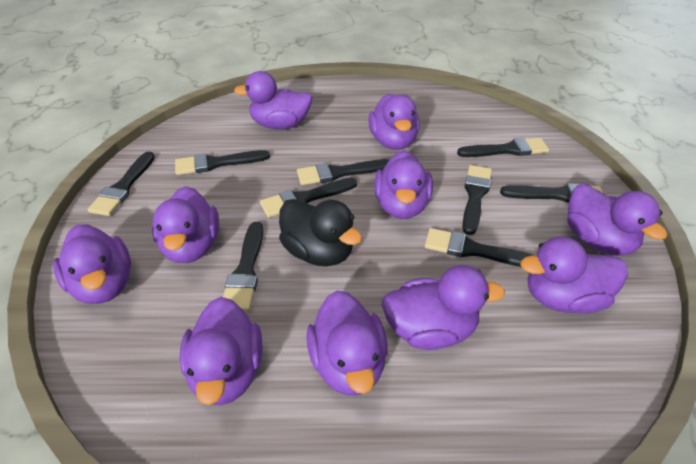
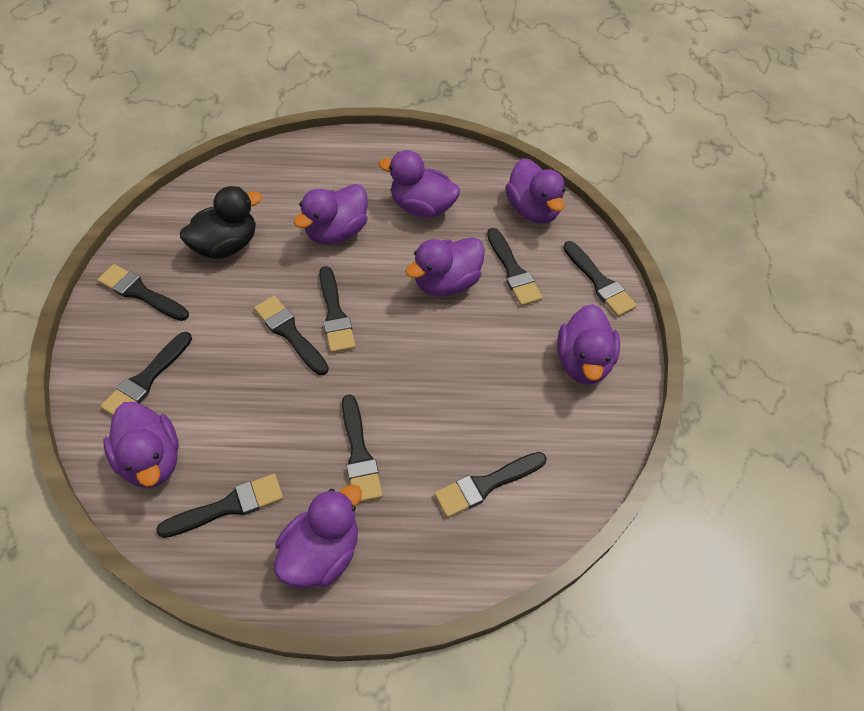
purple duck: 10 -> 7

